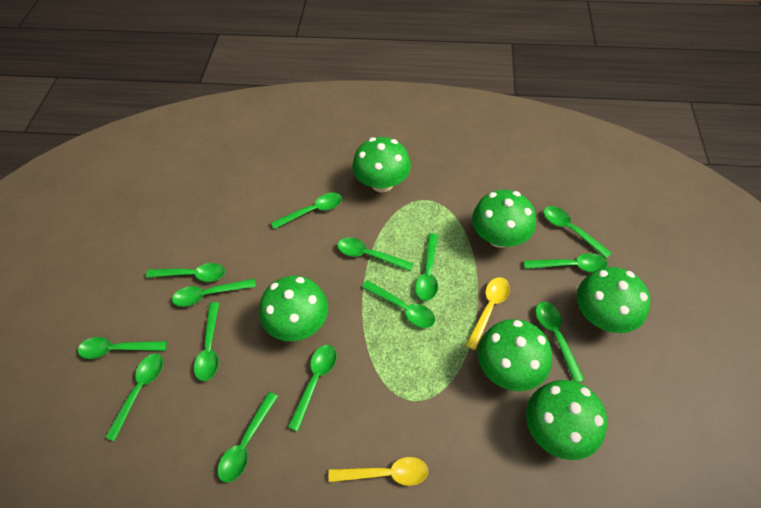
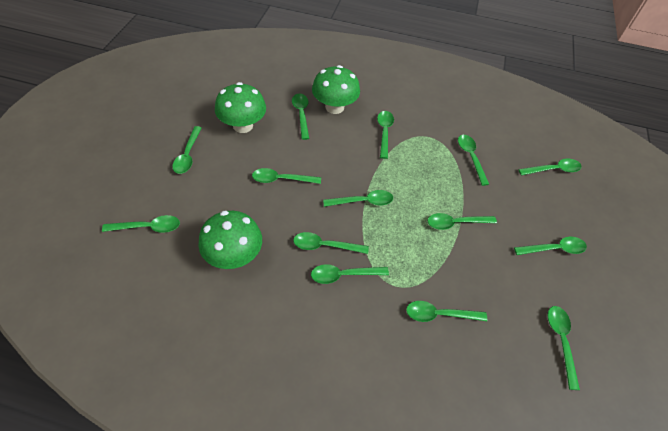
green mushroom: 6 -> 3
yellow spoon: 2 -> 0

